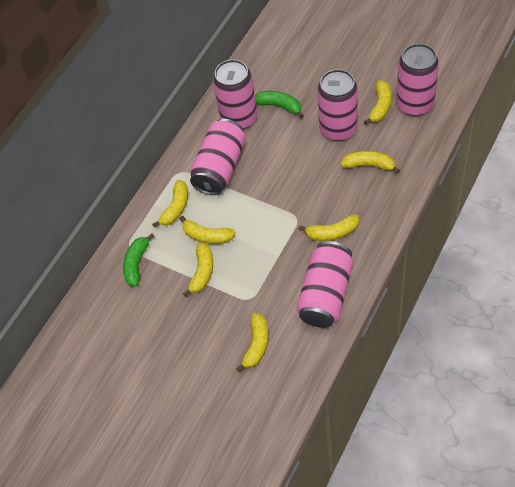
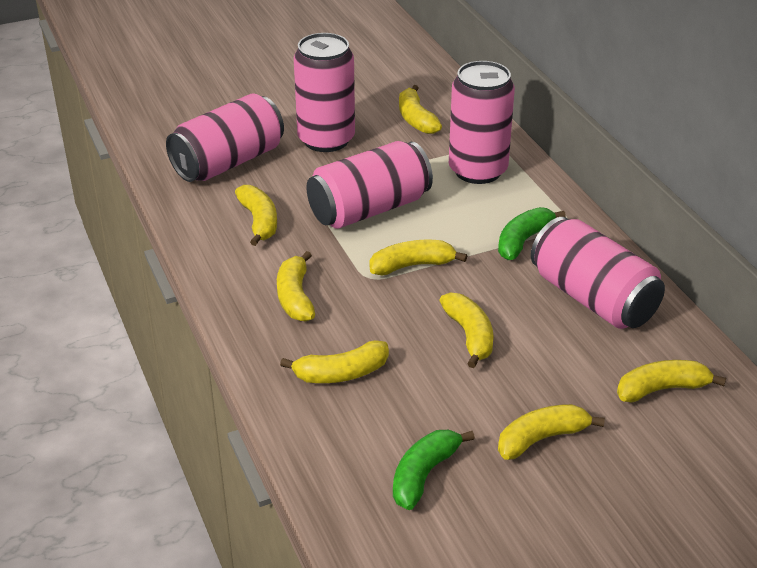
yellow banana: 7 -> 8

